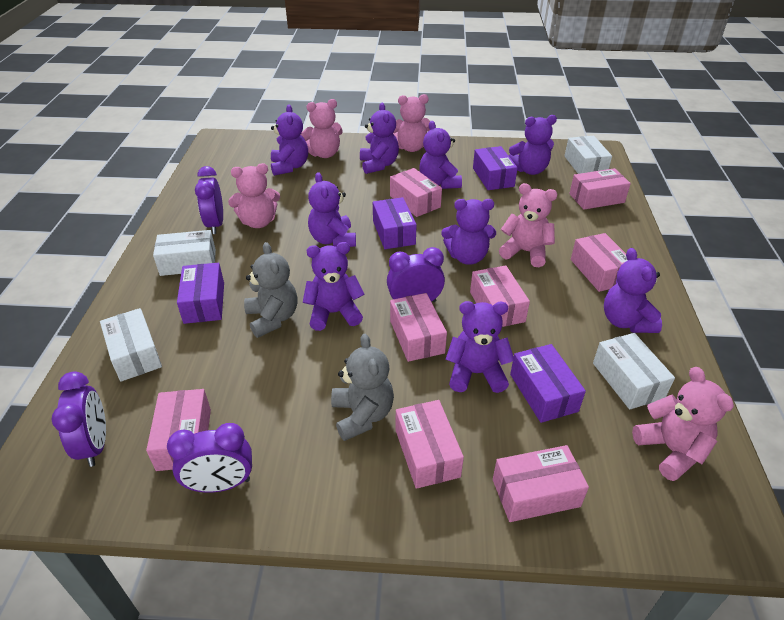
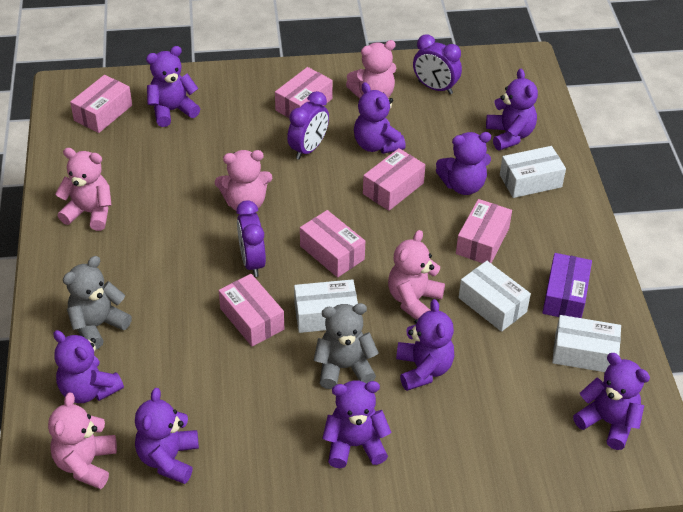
pink box: 8 -> 6
purple box: 4 -> 1
purple clock: 4 -> 3

